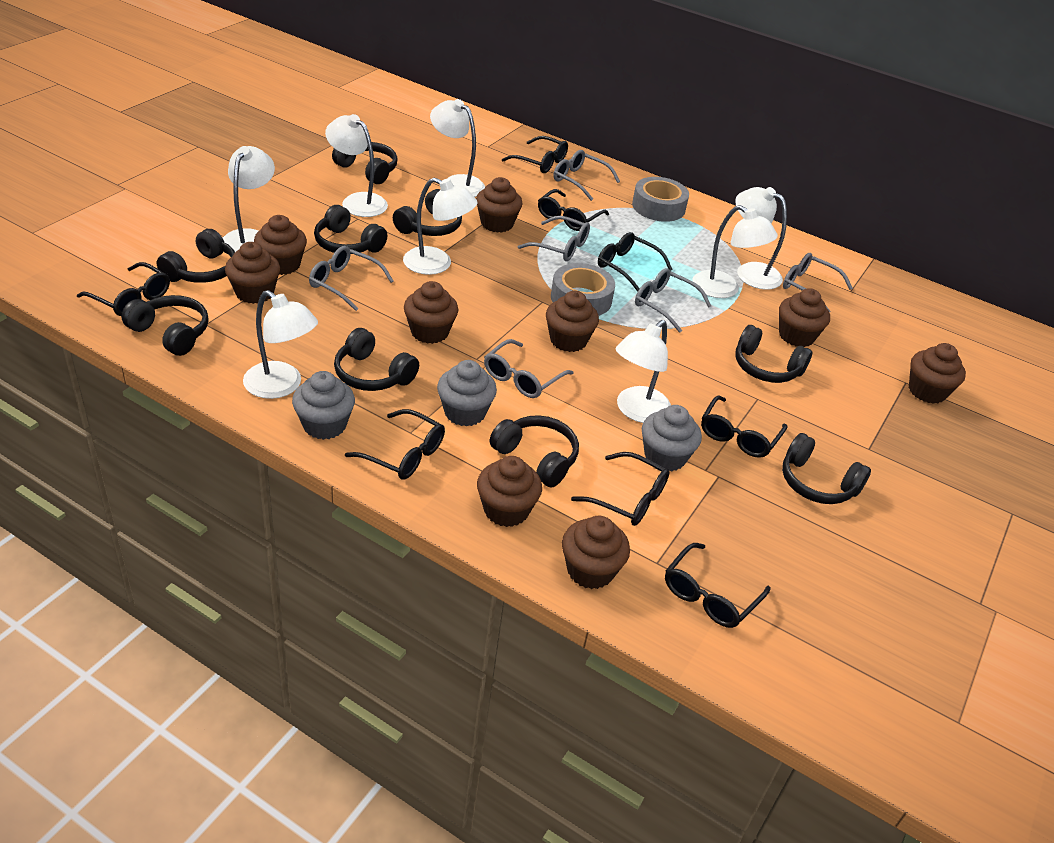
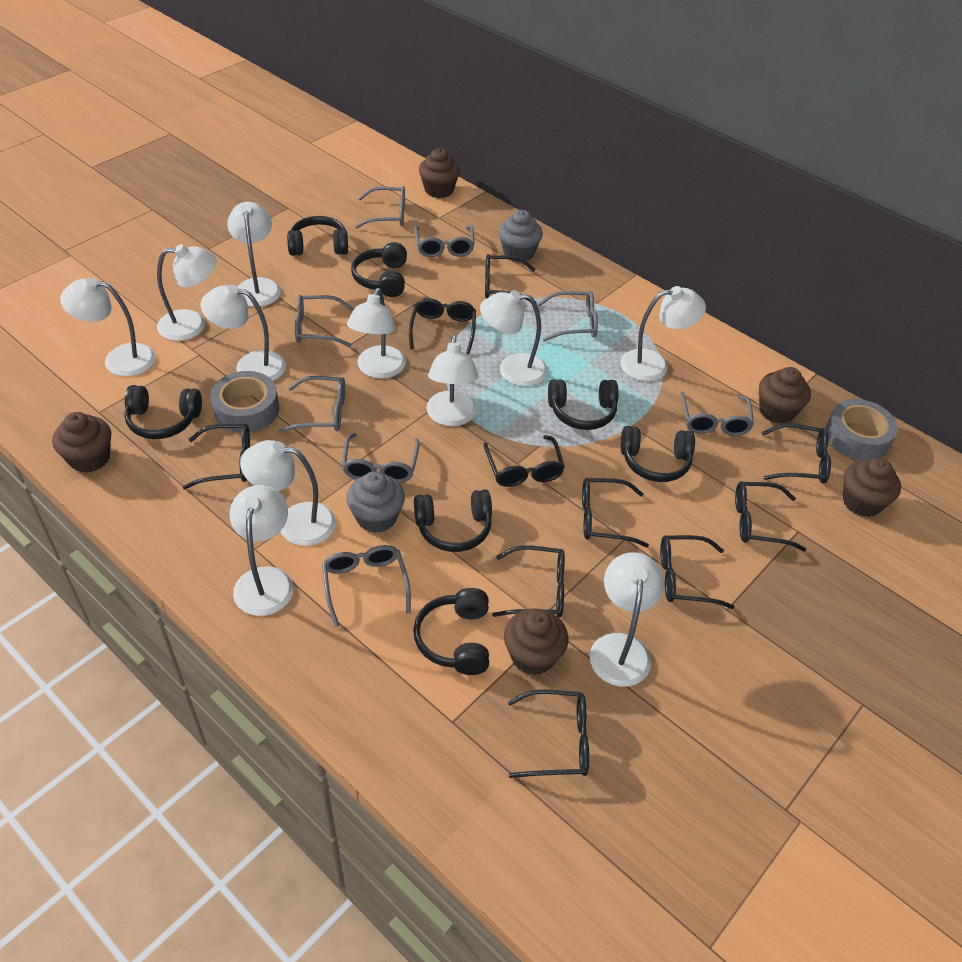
black glasses: 8 -> 10
black headphones: 9 -> 7
brown cupcake: 9 -> 5
grey cupcake: 3 -> 2
grey glasses: 6 -> 8
white lamp: 8 -> 11

